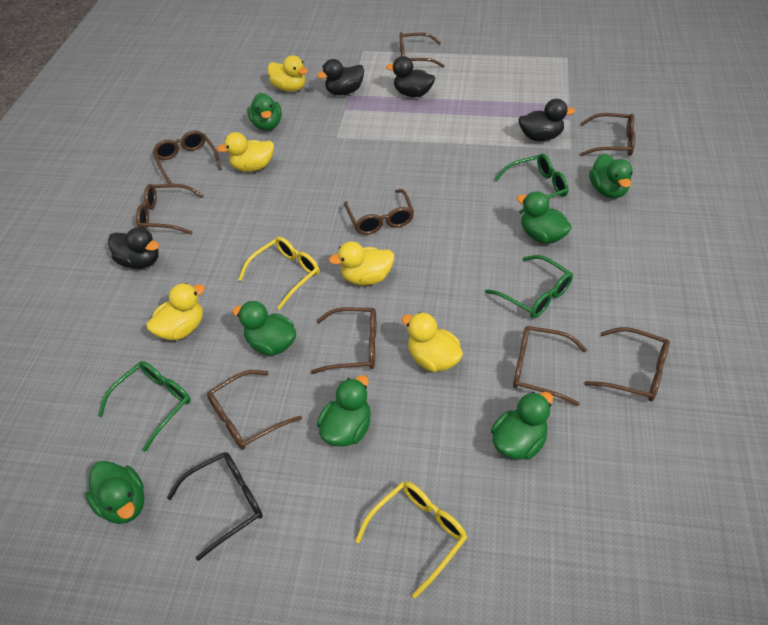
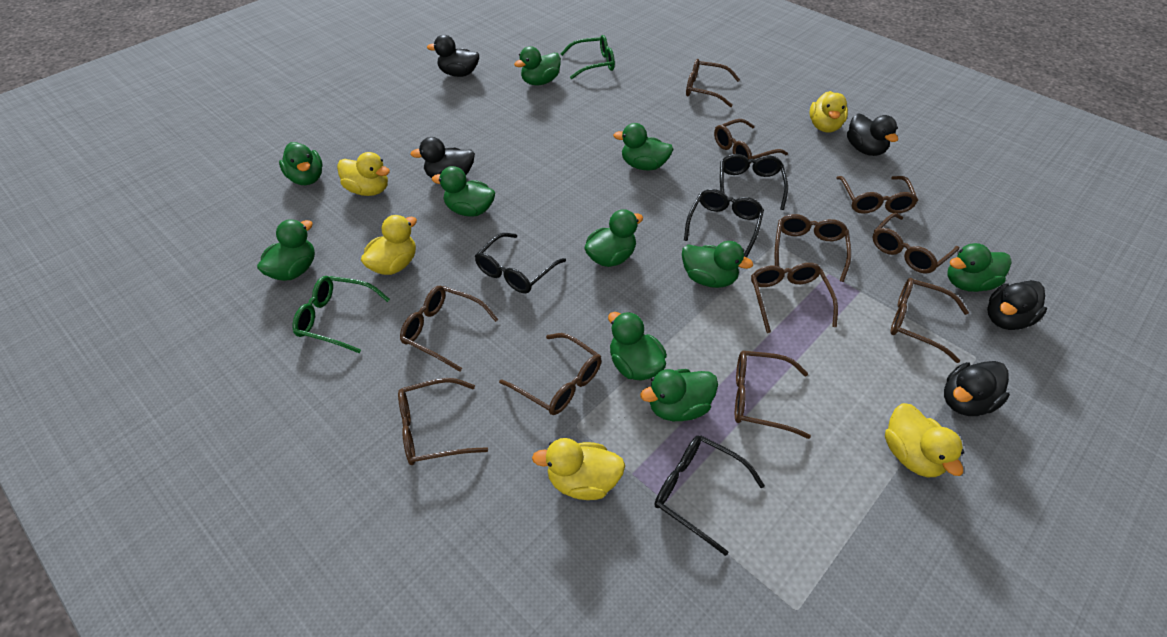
black duck: 4 -> 5
black glasses: 1 -> 4
brown glasses: 9 -> 11
green duck: 7 -> 10
green glasses: 3 -> 2
yellow glasses: 2 -> 0

